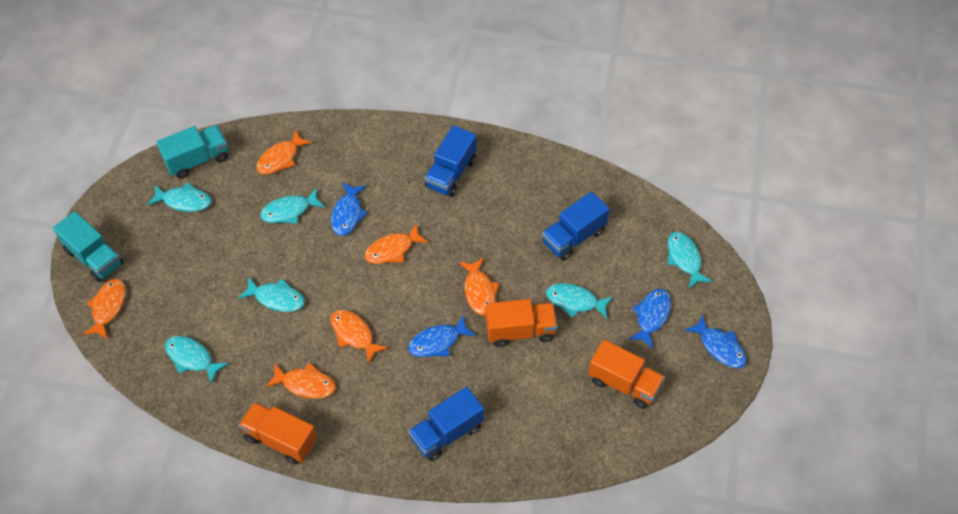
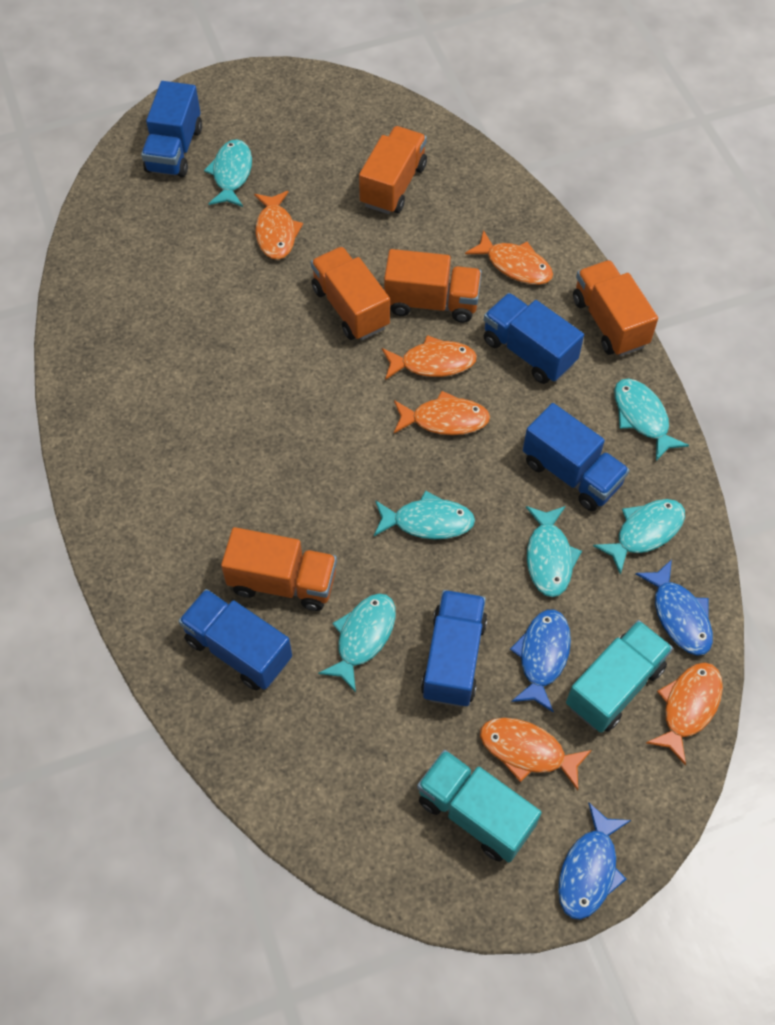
blue fish: 4 -> 3
blue truck: 3 -> 5
orange truck: 3 -> 5

